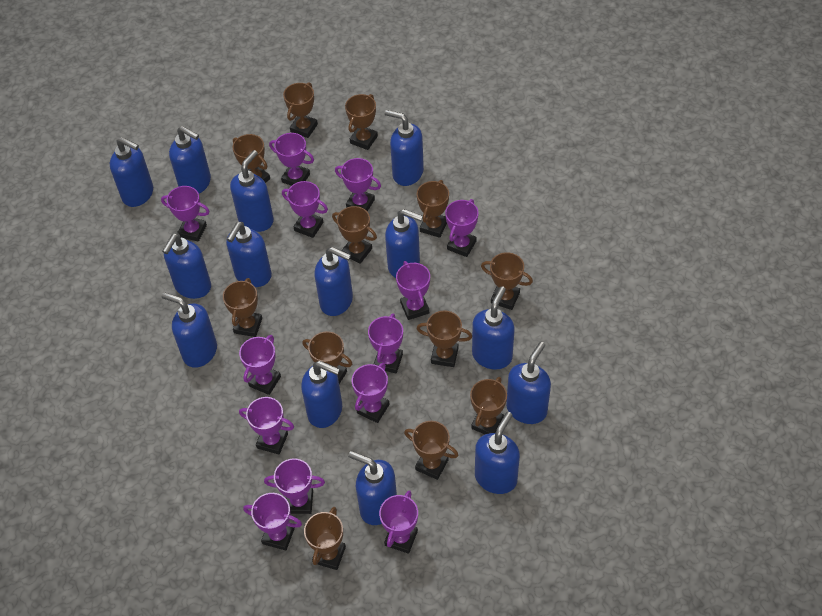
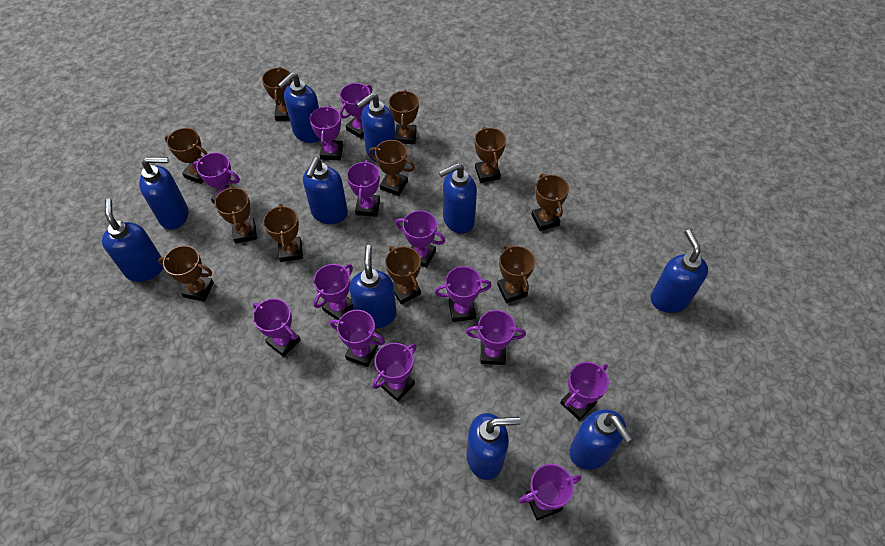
blue soap dispenser: 14 -> 10
brown trophy: 12 -> 11

